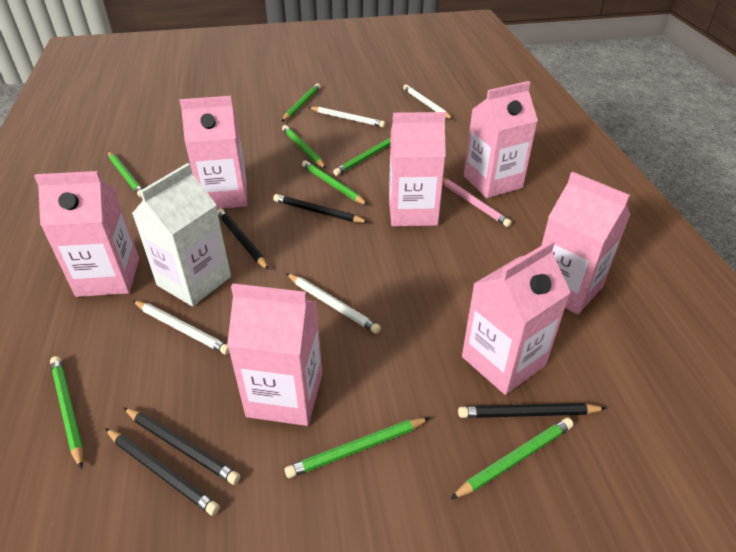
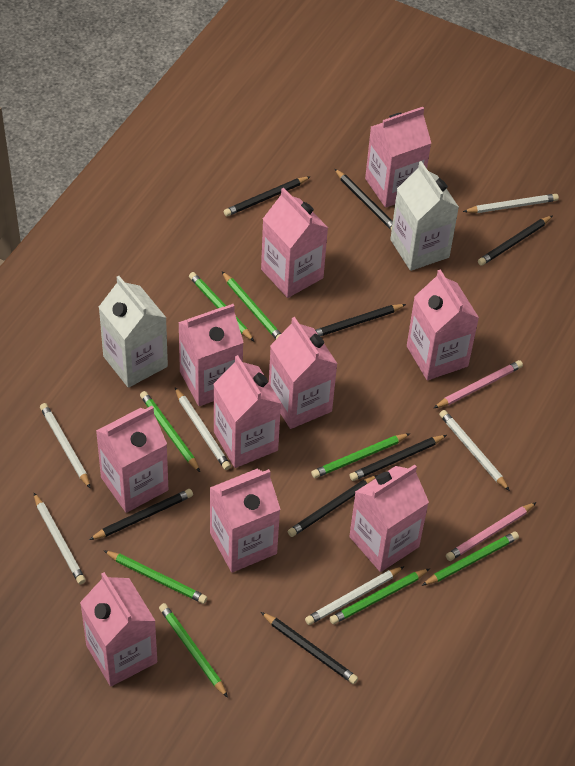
black pencil: 5 -> 8
pink carton: 7 -> 10
pink pencil: 1 -> 2
white carton: 1 -> 2
white pencil: 4 -> 6

